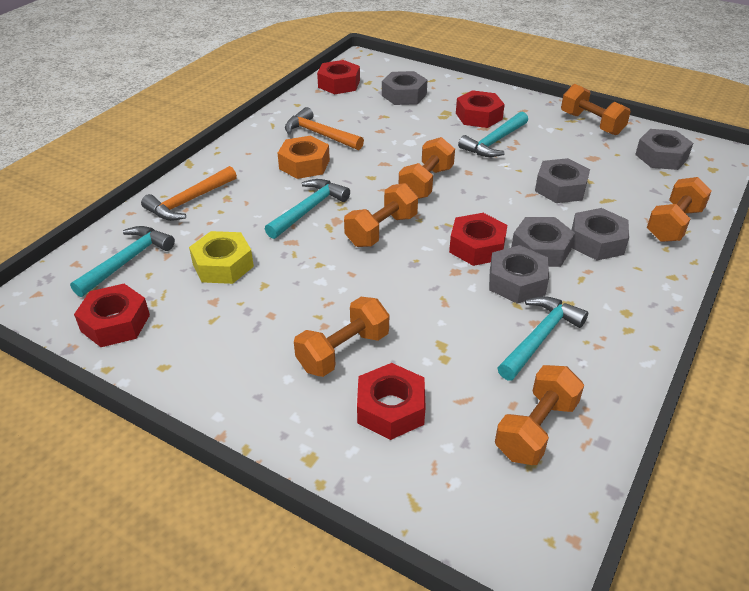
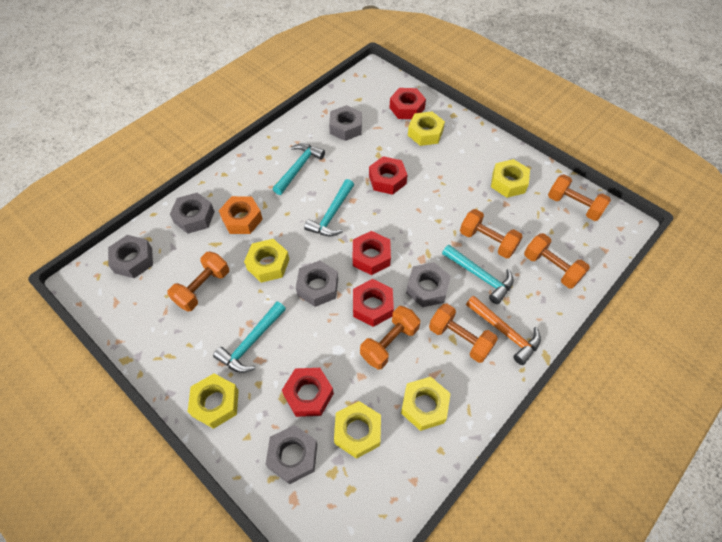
orange hammer: 2 -> 1
yellow nut: 1 -> 6

